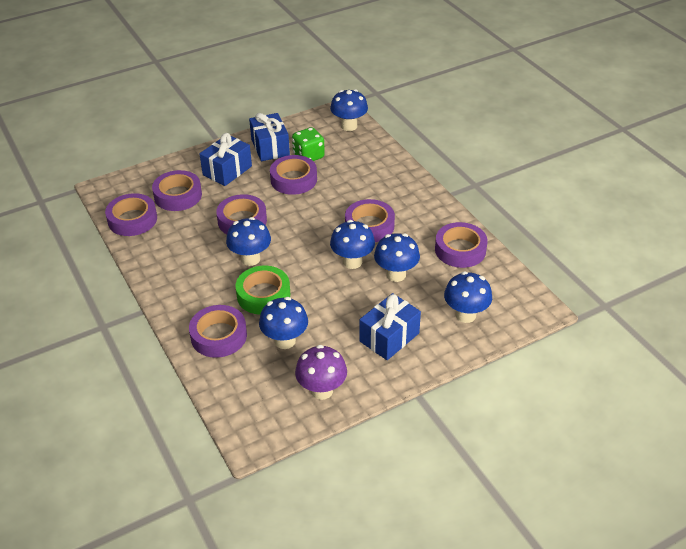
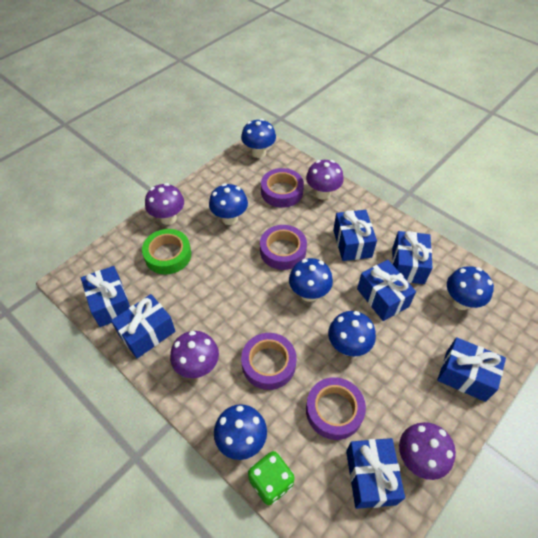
blue gift: 3 -> 7
purple mushroom: 1 -> 4
purple tape: 7 -> 4

